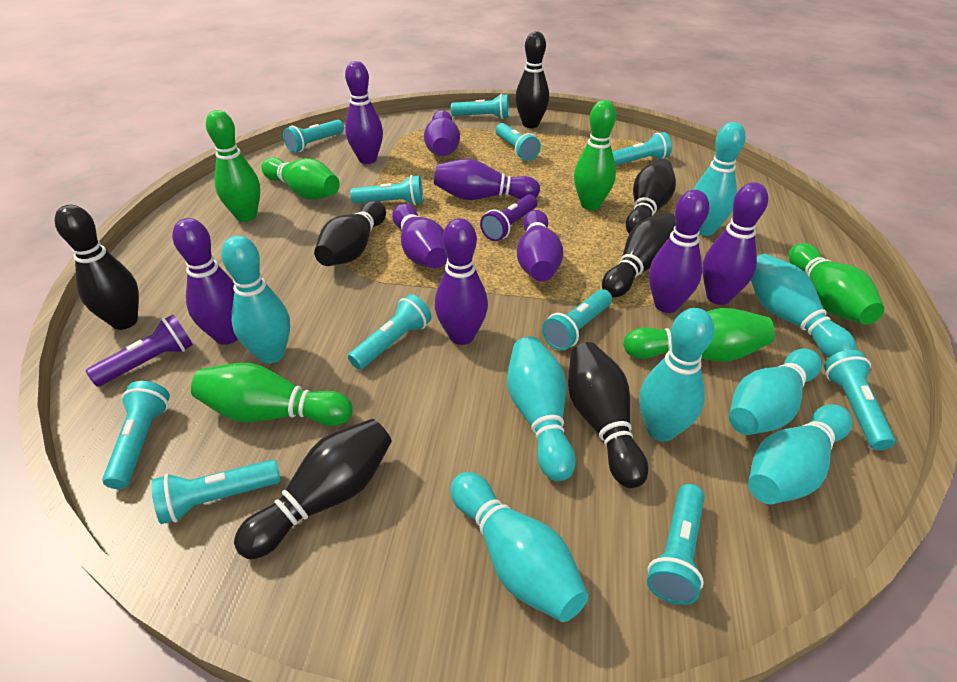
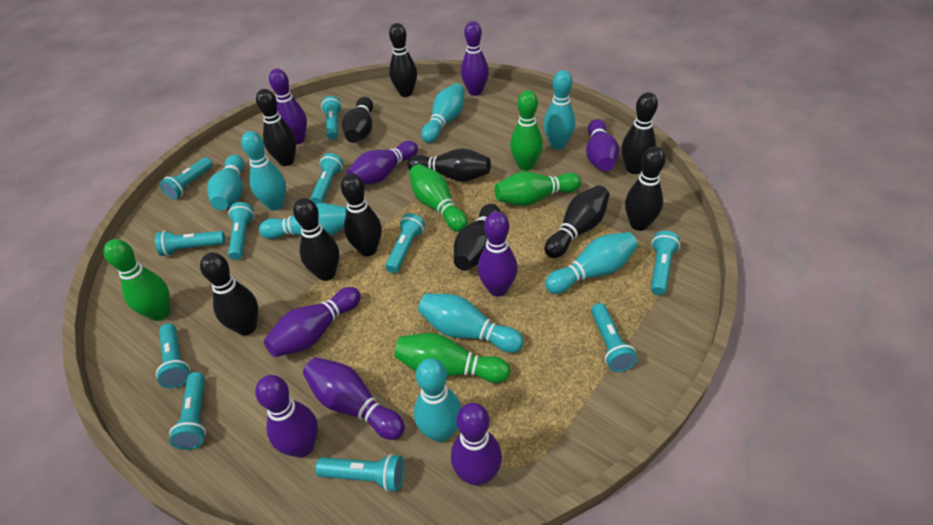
black bowling pin: 7 -> 11
green bowling pin: 6 -> 5
purple flashlight: 2 -> 0

